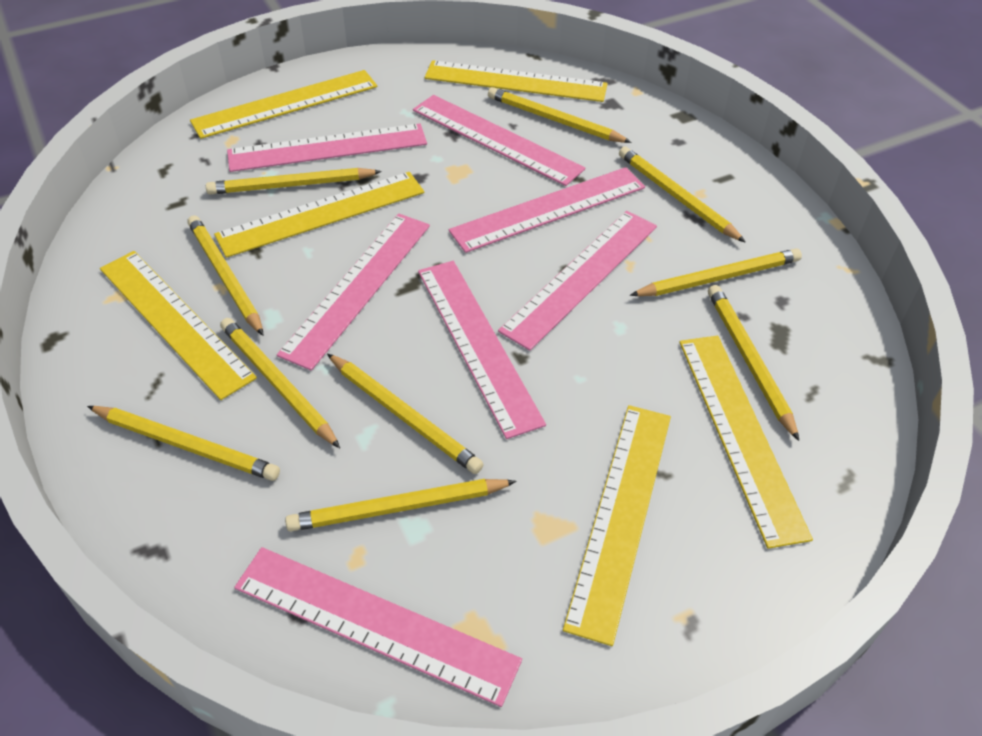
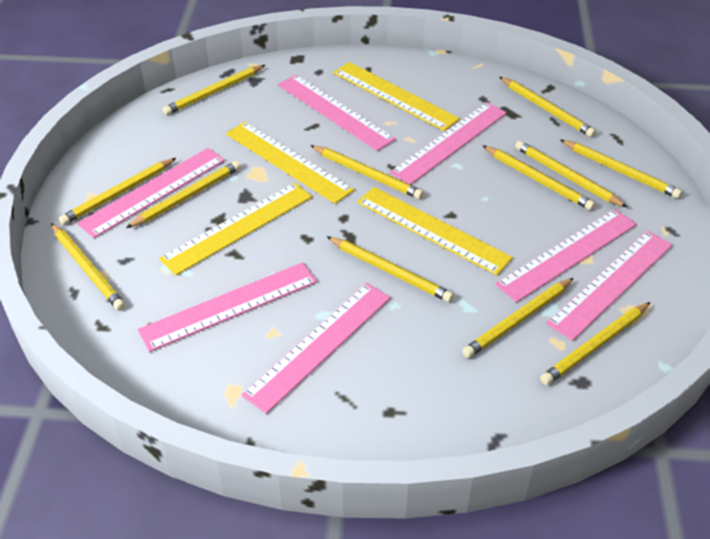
yellow pencil: 10 -> 12
yellow ruler: 6 -> 4

